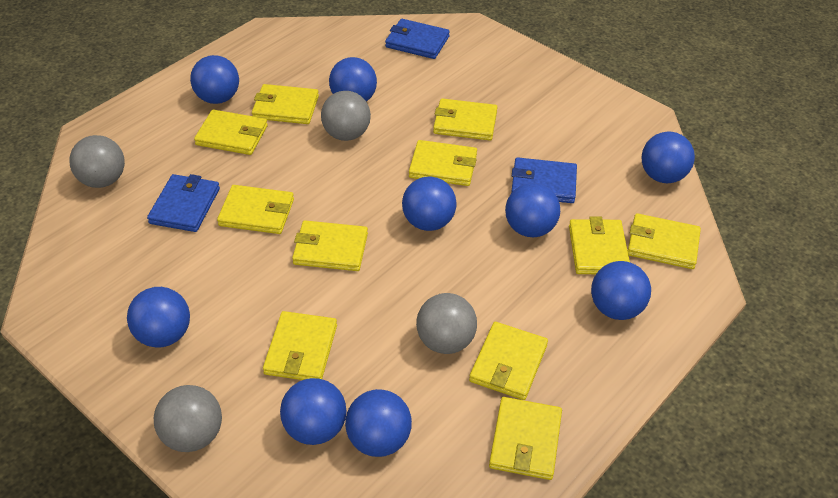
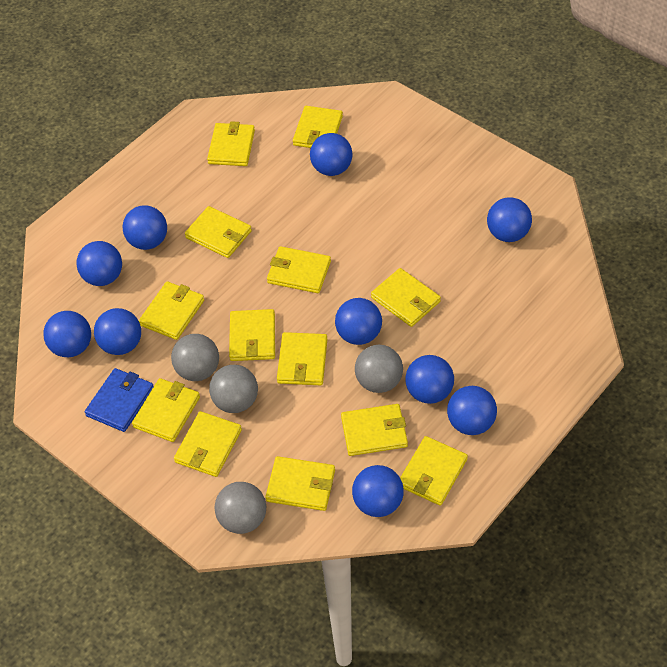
blue ball: 9 -> 10
blue wallet: 3 -> 1
yellow wallet: 11 -> 13

